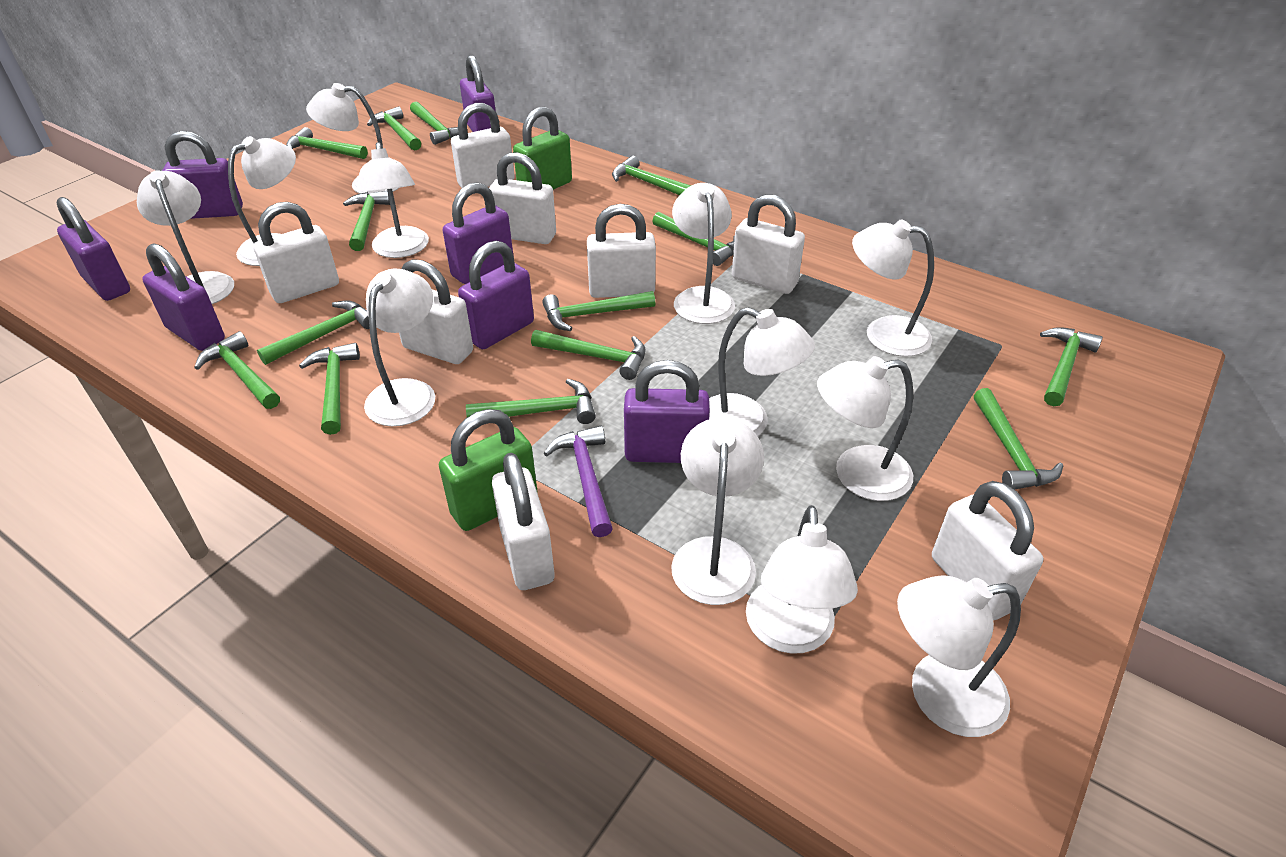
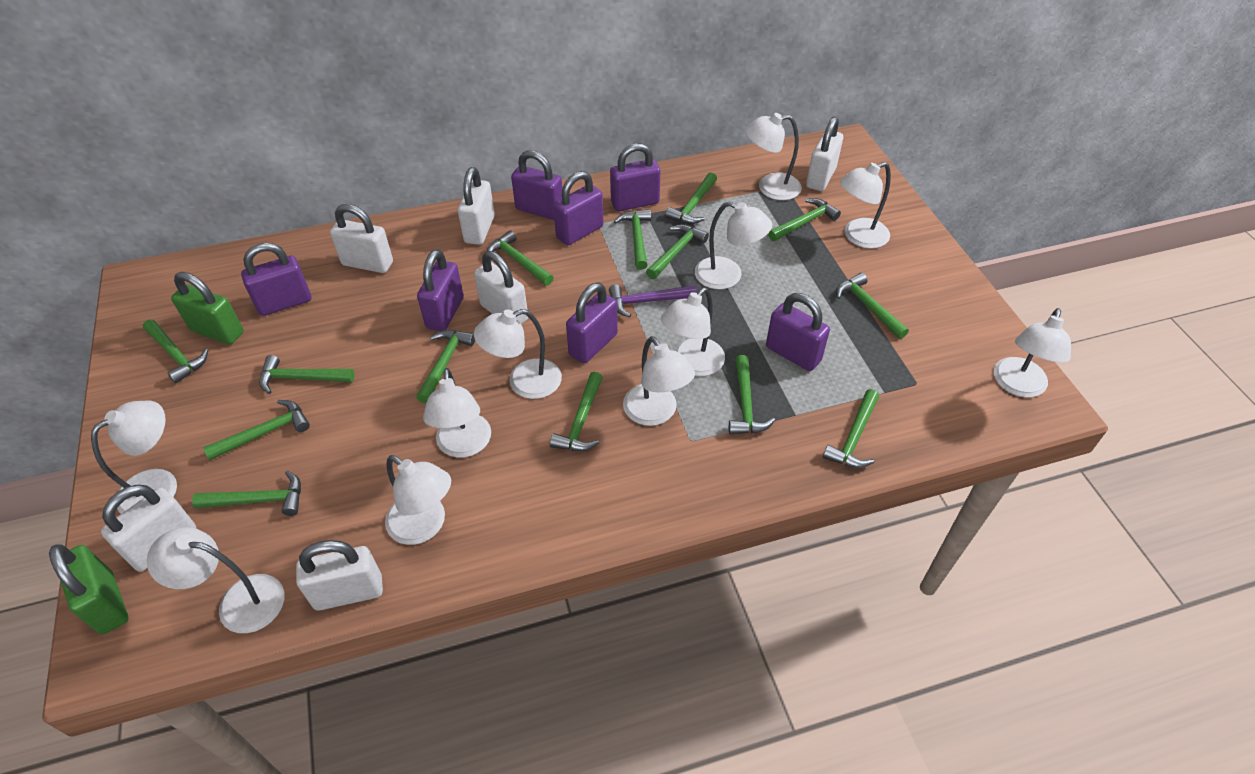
white lamp: 12 -> 11
white padlock: 8 -> 6

